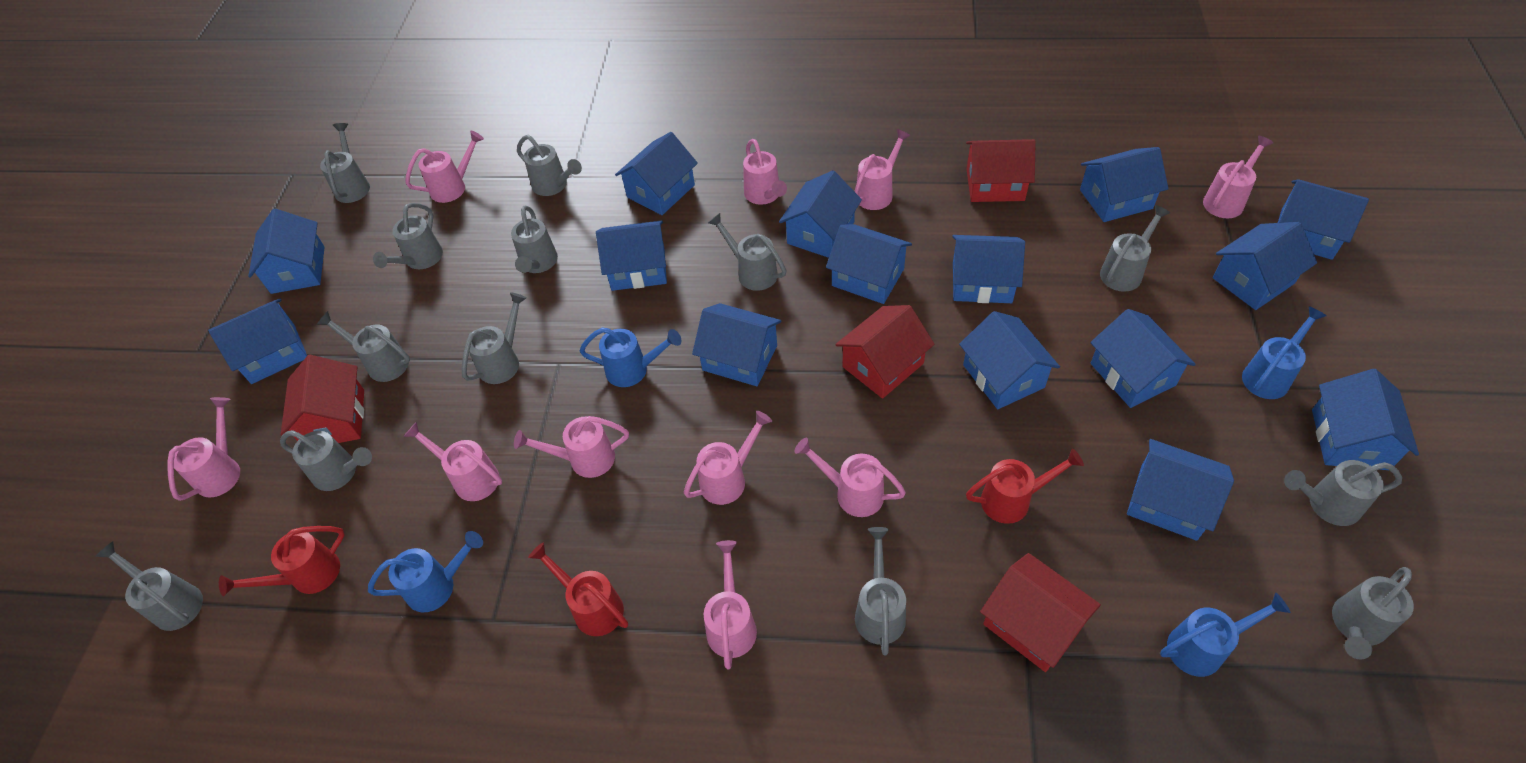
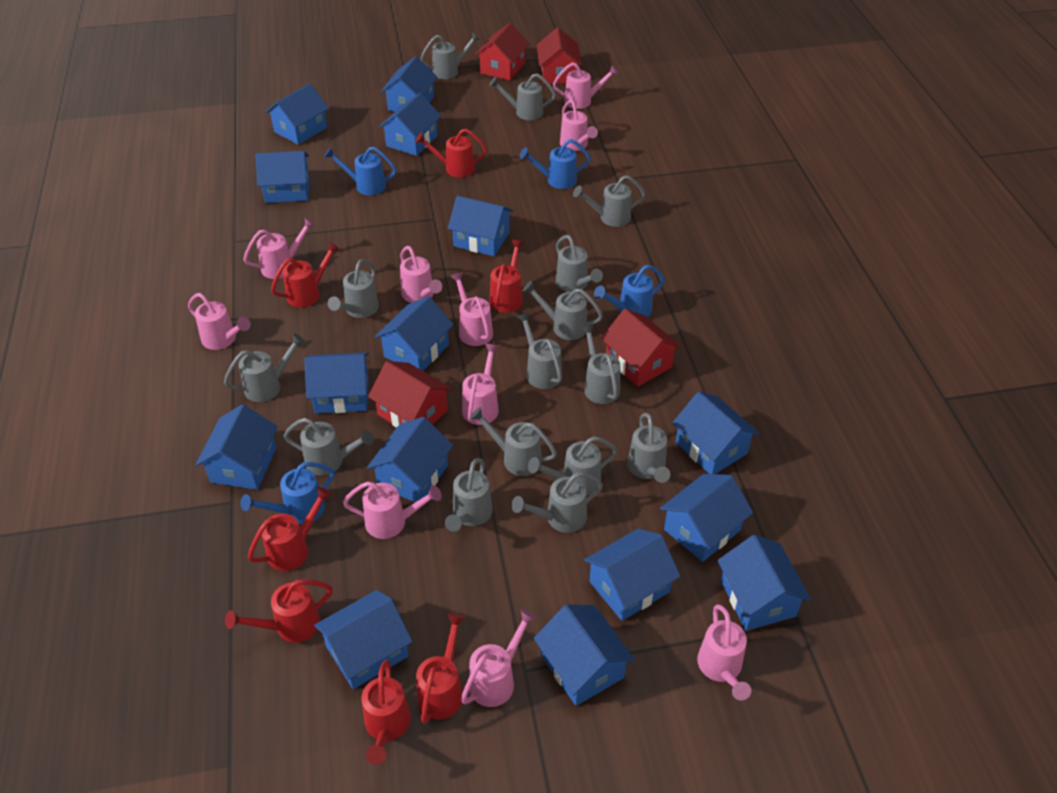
grey watering can: 13 -> 15
red watering can: 3 -> 7

